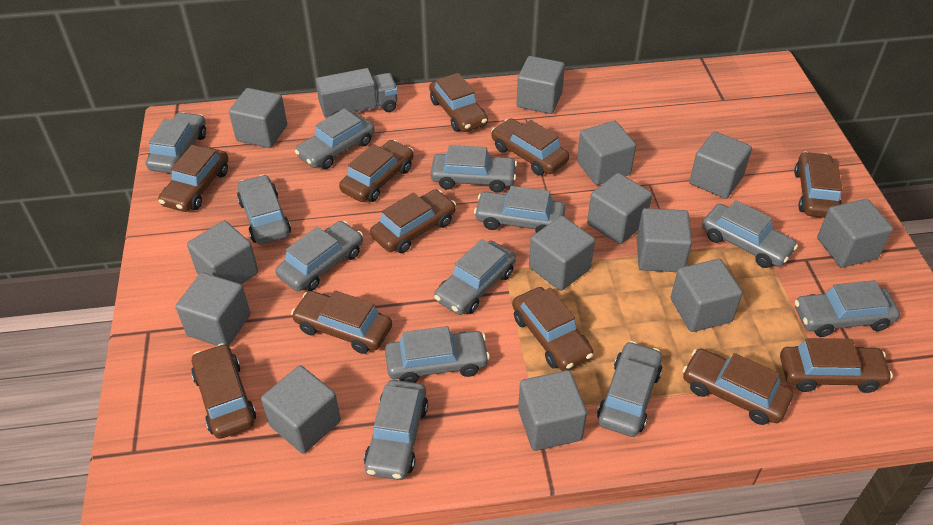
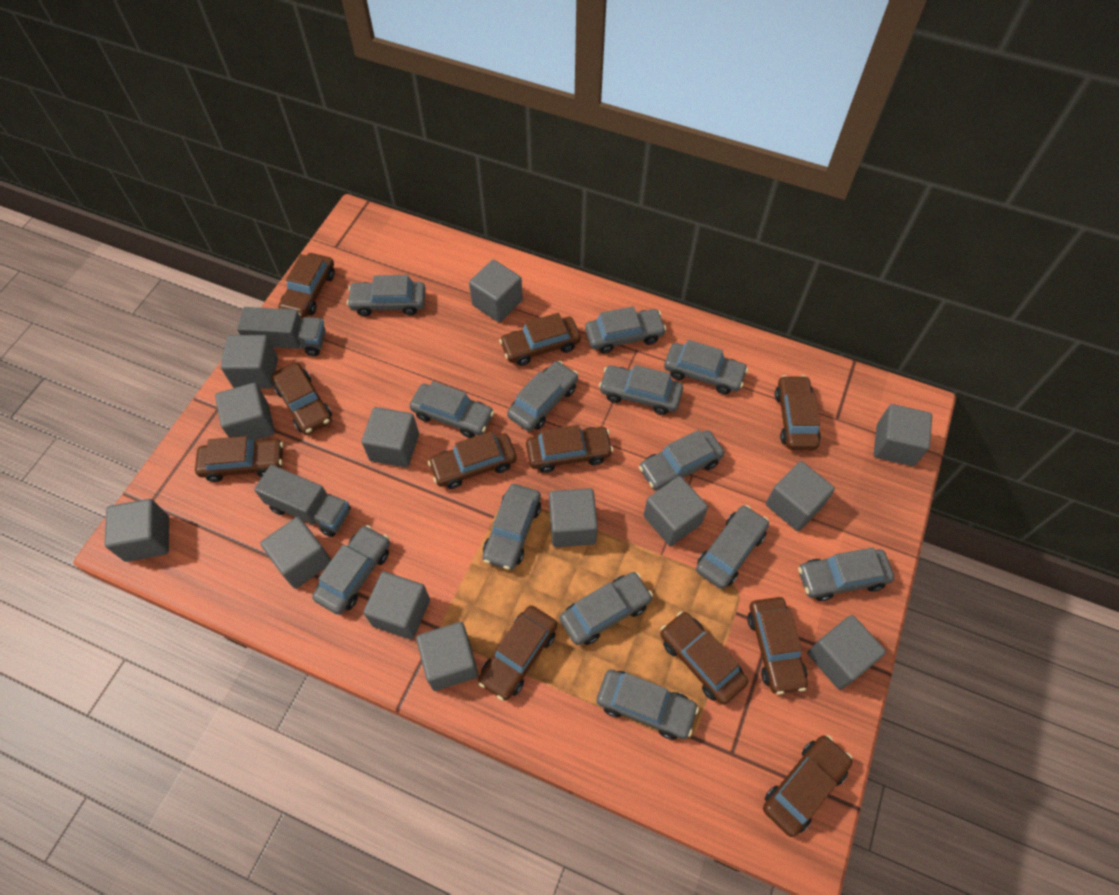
grey car: 12 -> 13
grey truck: 1 -> 2

